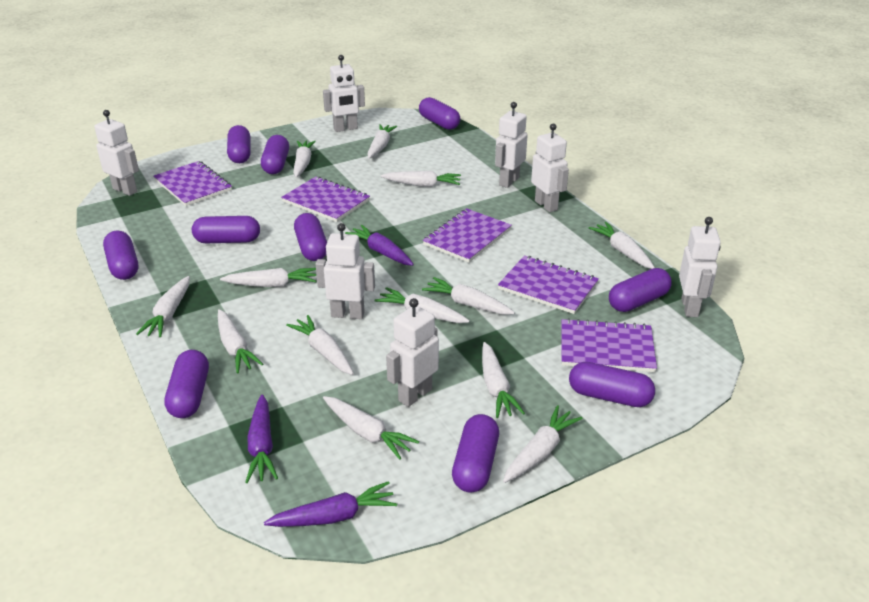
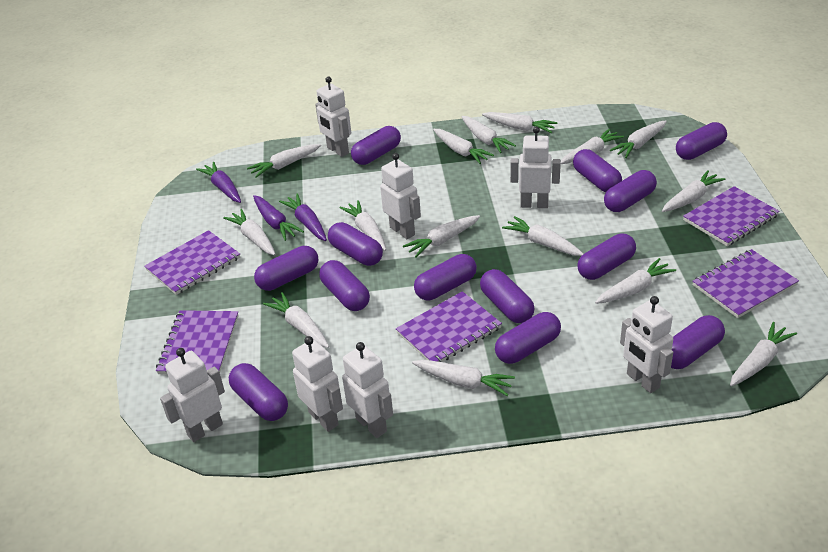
purple capsule: 10 -> 13
white carrot: 13 -> 15

